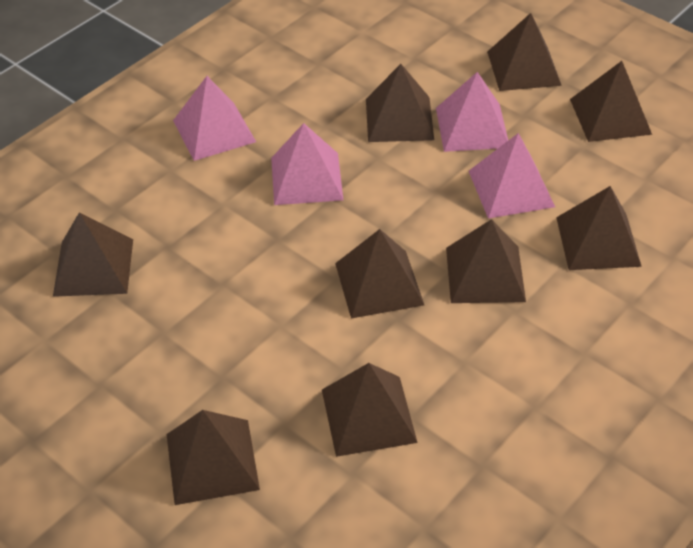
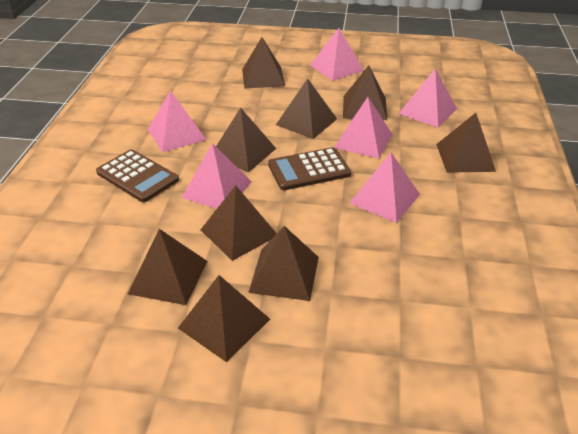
brown calculator: 0 -> 2
pink pyramid: 4 -> 6

